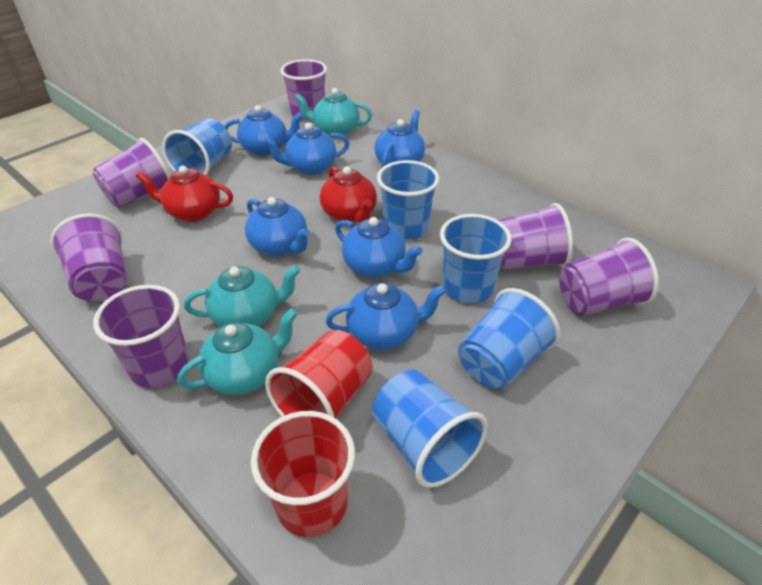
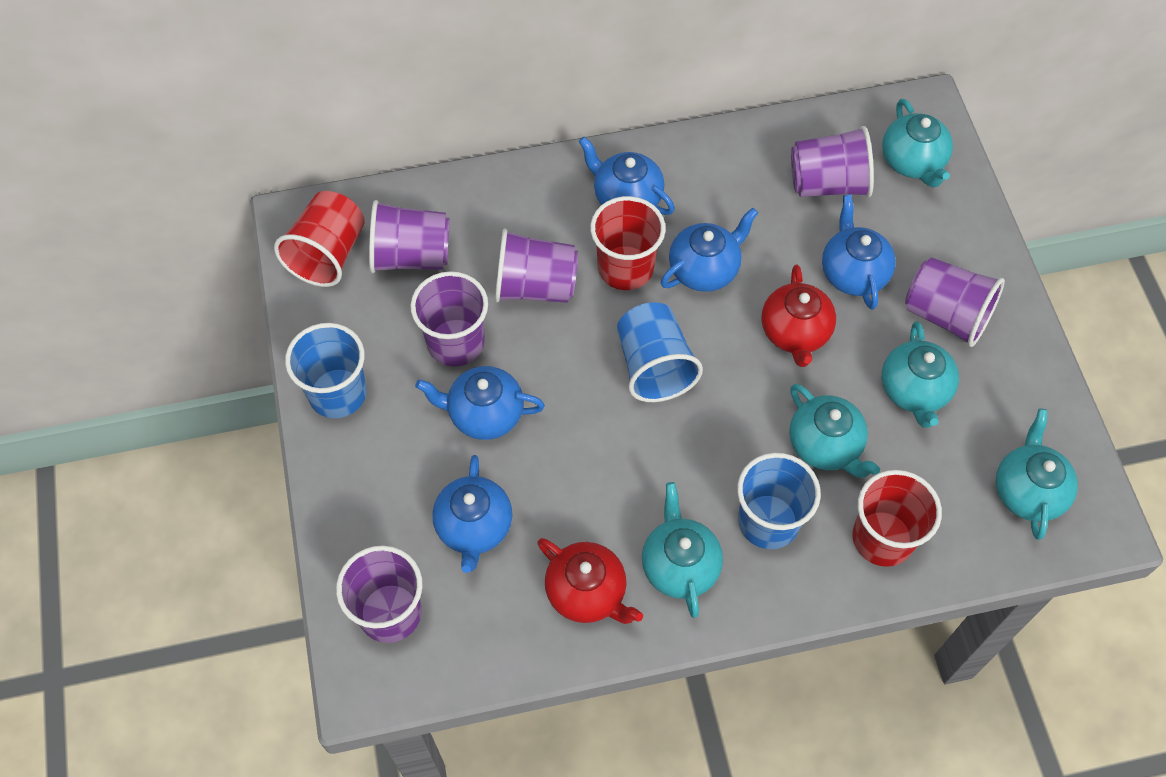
blue cup: 5 -> 3
blue teapot: 6 -> 5
red cup: 2 -> 3
turquoise teapot: 3 -> 5

